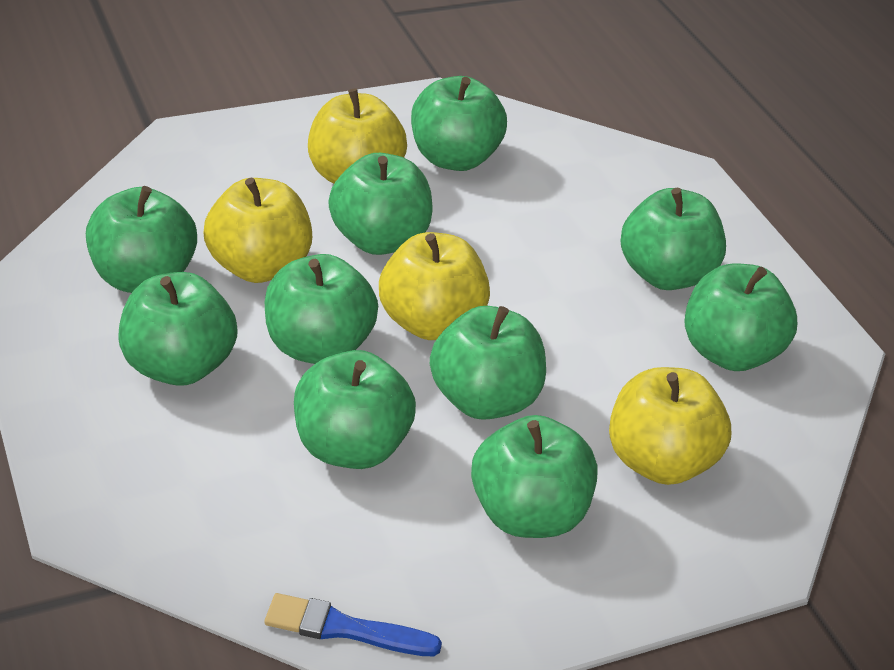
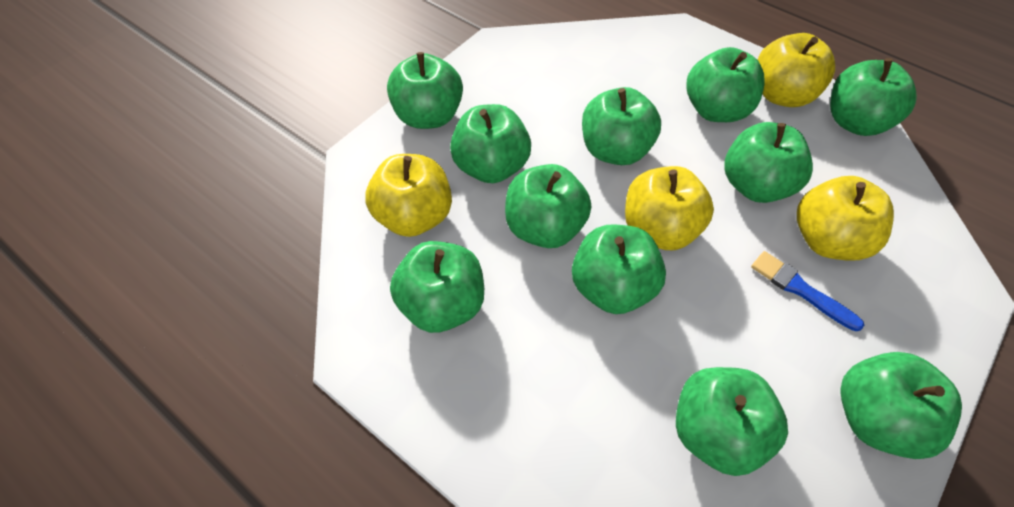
green apple: 10 -> 11

